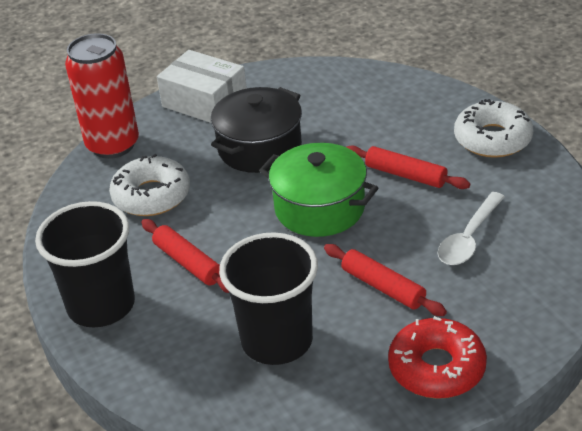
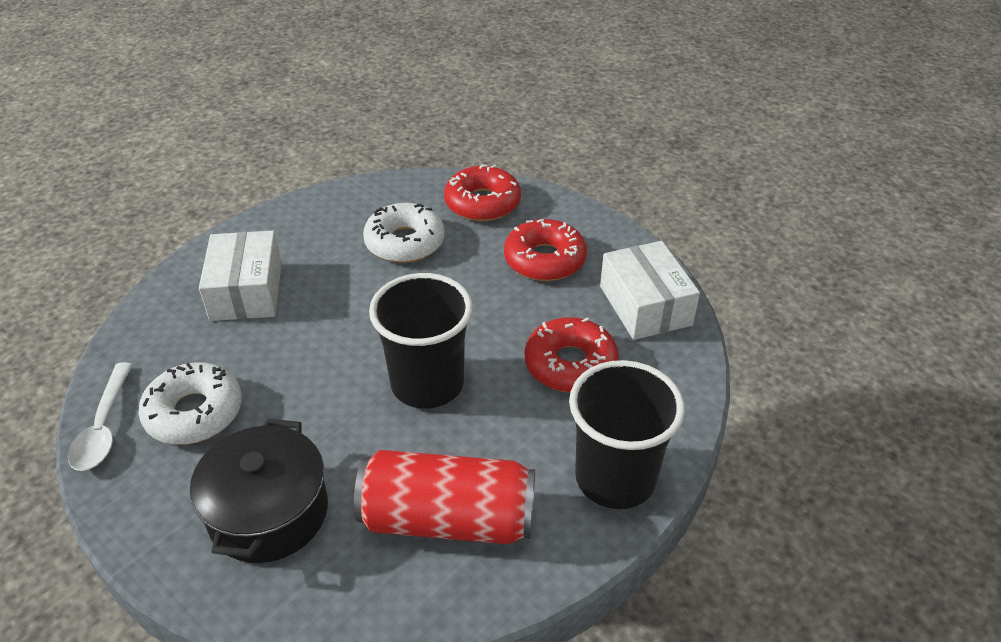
green pot: 1 -> 0
red donut: 1 -> 3
red rolling pin: 3 -> 0
white box: 1 -> 2

